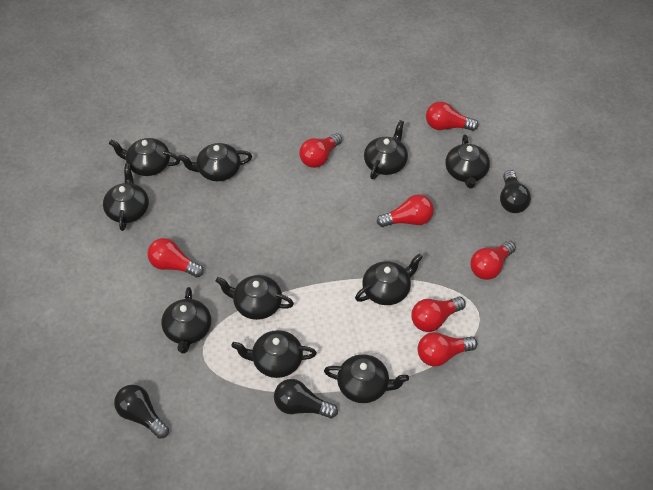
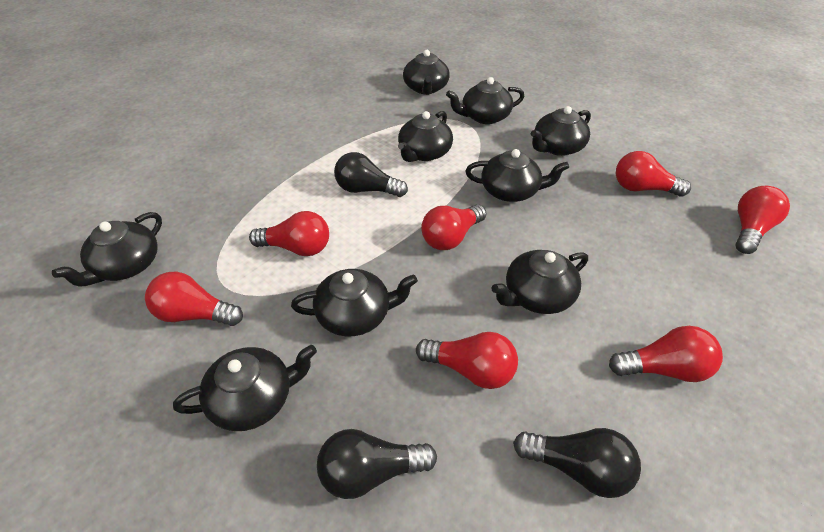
black teapot: 10 -> 9

